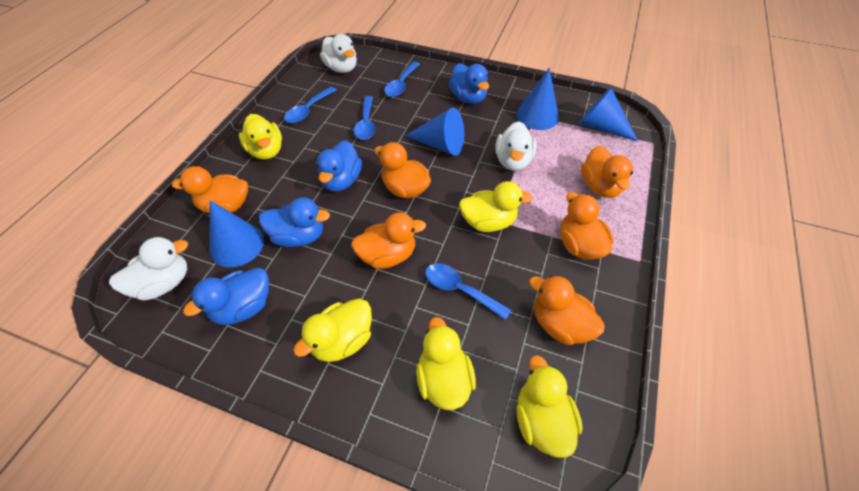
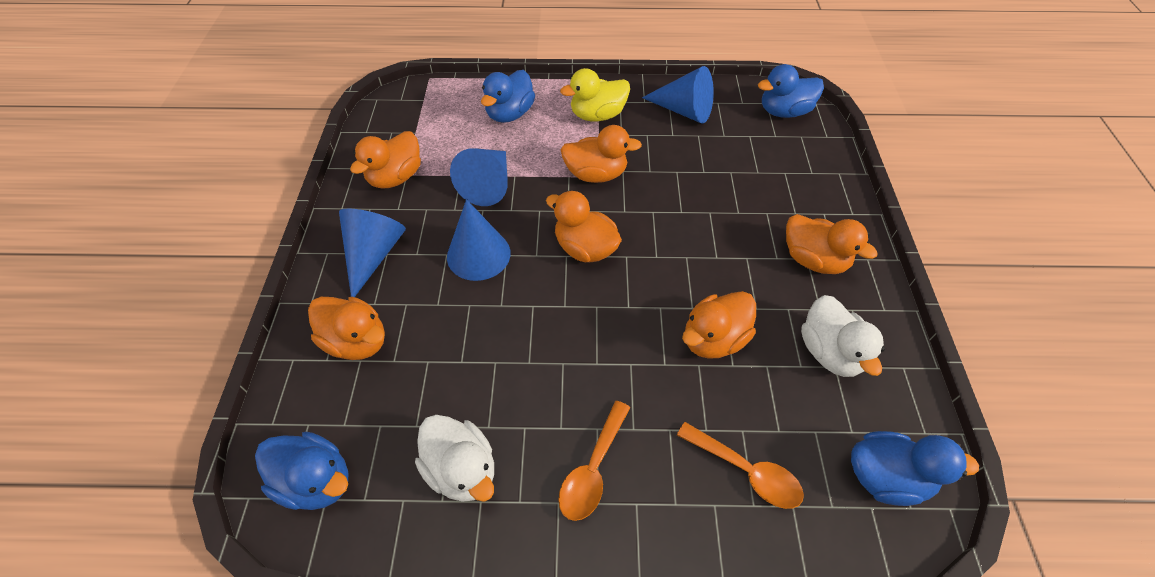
blue spoon: 4 -> 0
orange spoon: 0 -> 2
white duck: 3 -> 2
yellow duck: 5 -> 1

